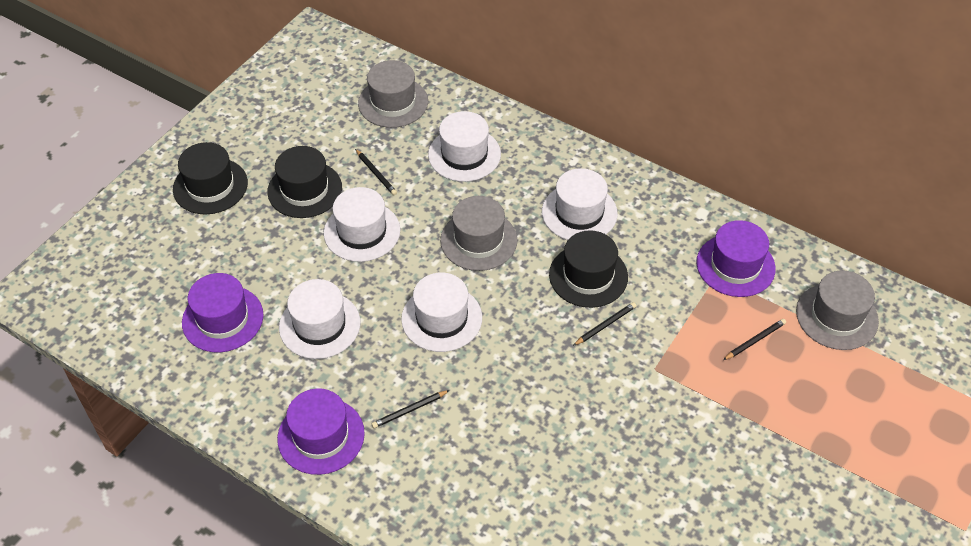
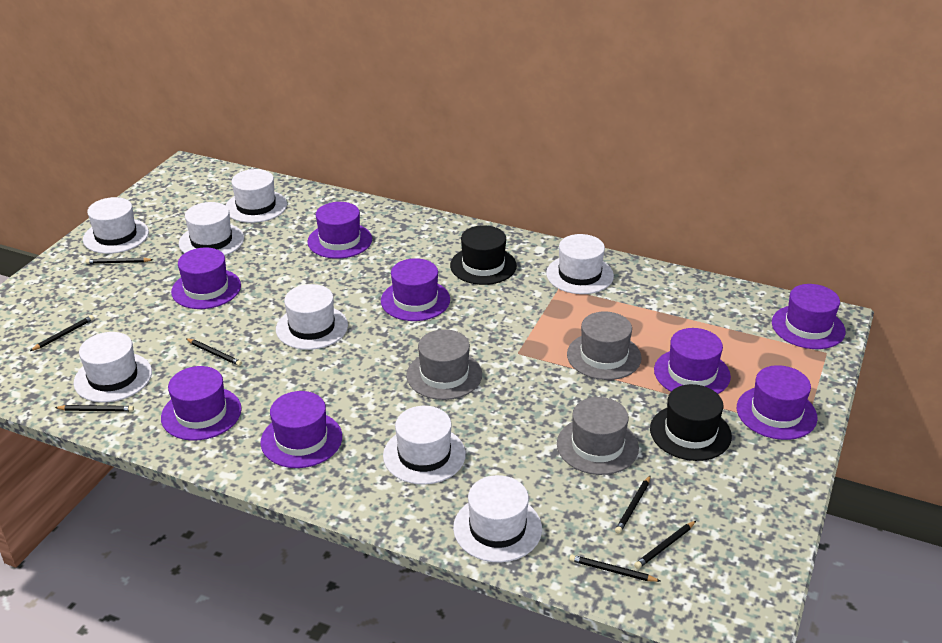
black hat: 3 -> 2
black pencil: 4 -> 7
purple hat: 3 -> 8
white hat: 5 -> 8

